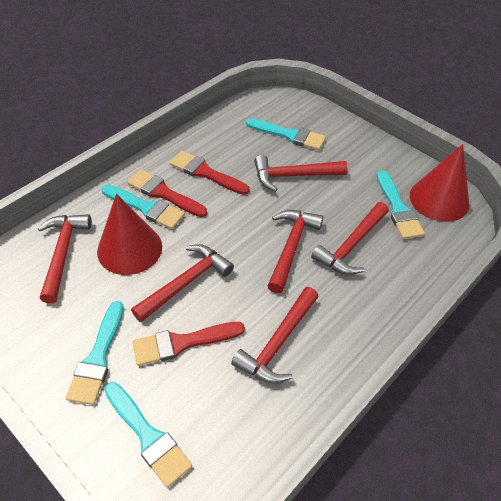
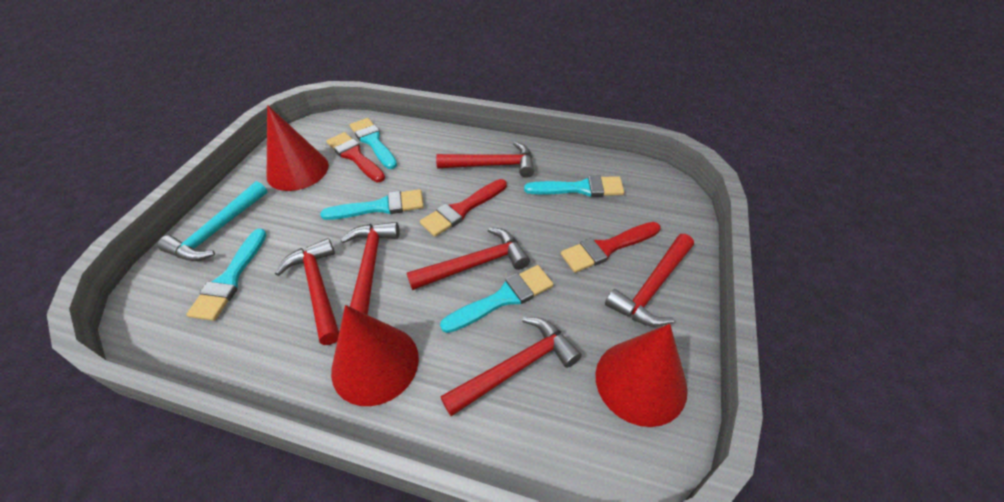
red cone: 2 -> 3
turquoise hammer: 0 -> 1

